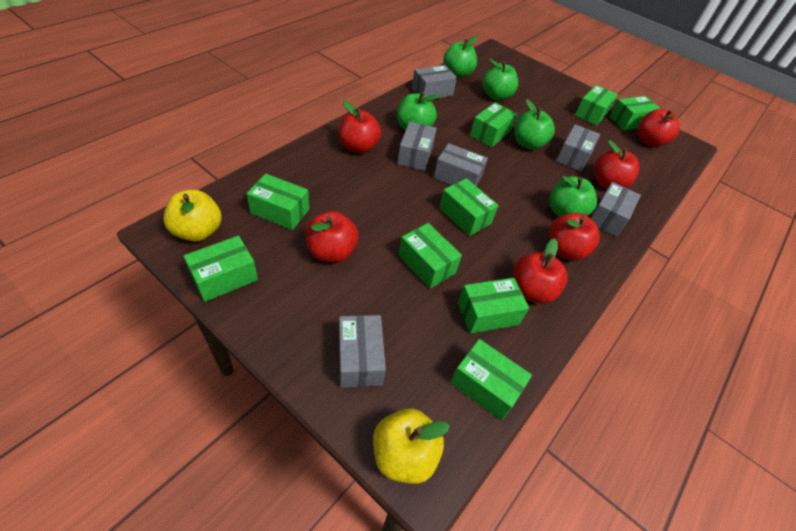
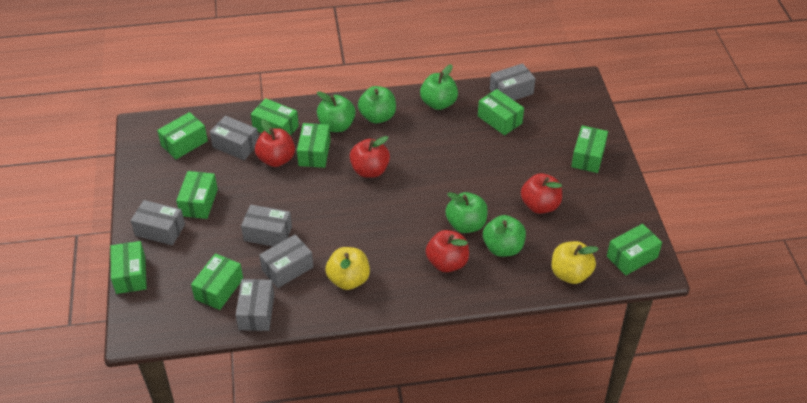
red apple: 6 -> 4

